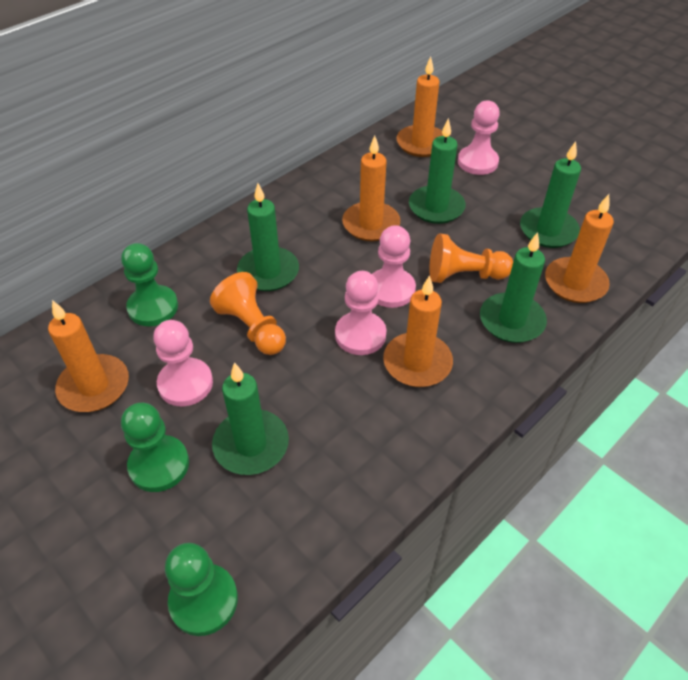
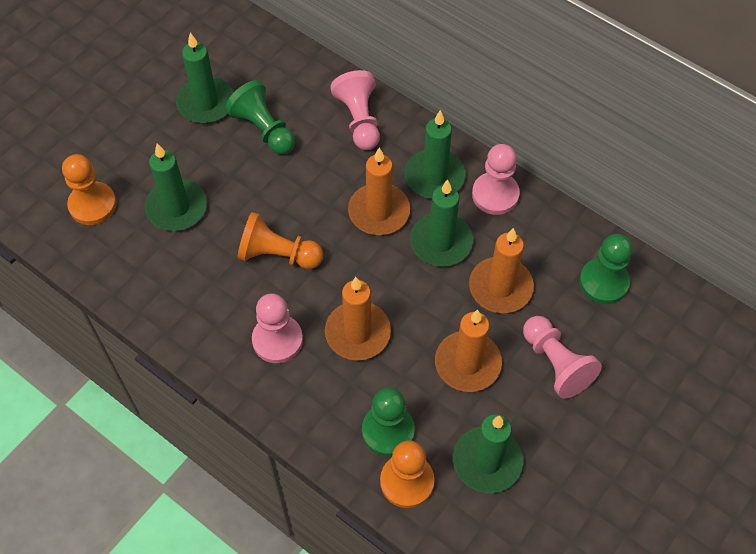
orange candle: 5 -> 4
orange pawn: 2 -> 3

